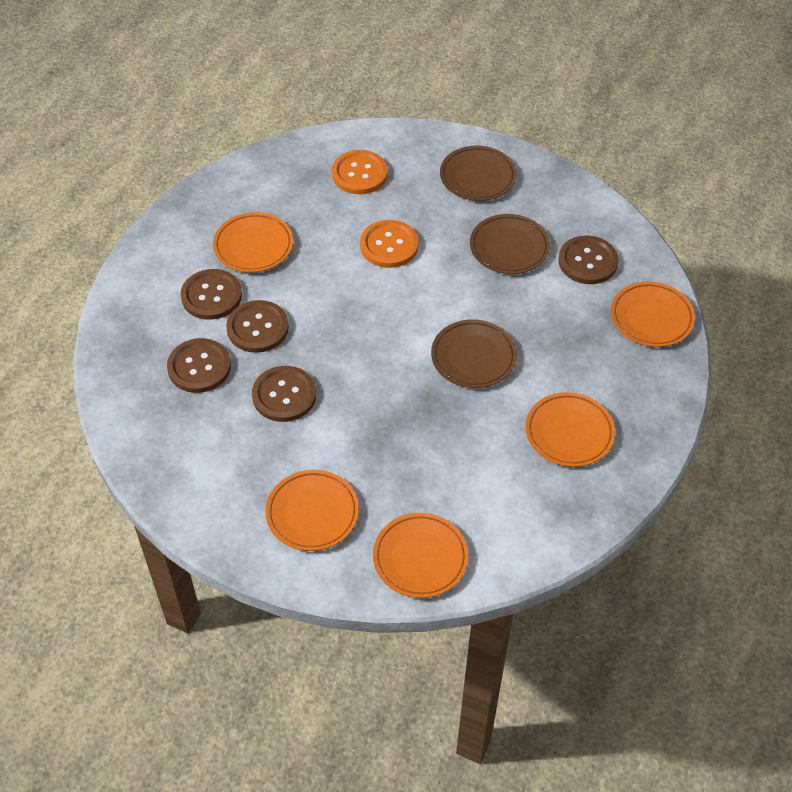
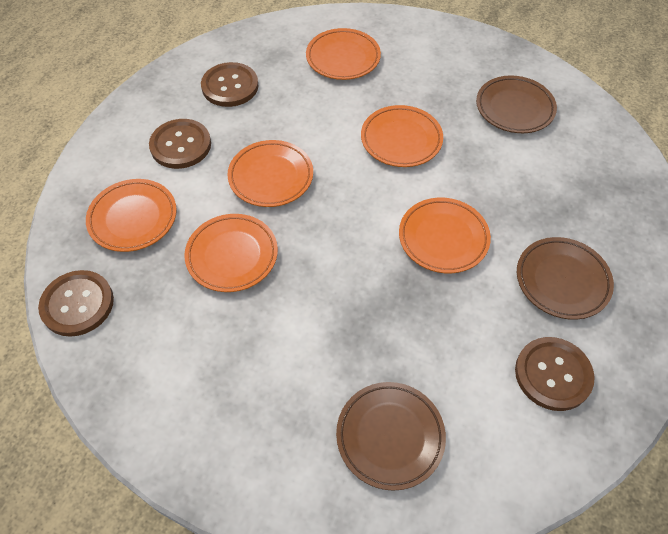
brown button: 5 -> 4
orange button: 2 -> 0
orange plate: 5 -> 6

